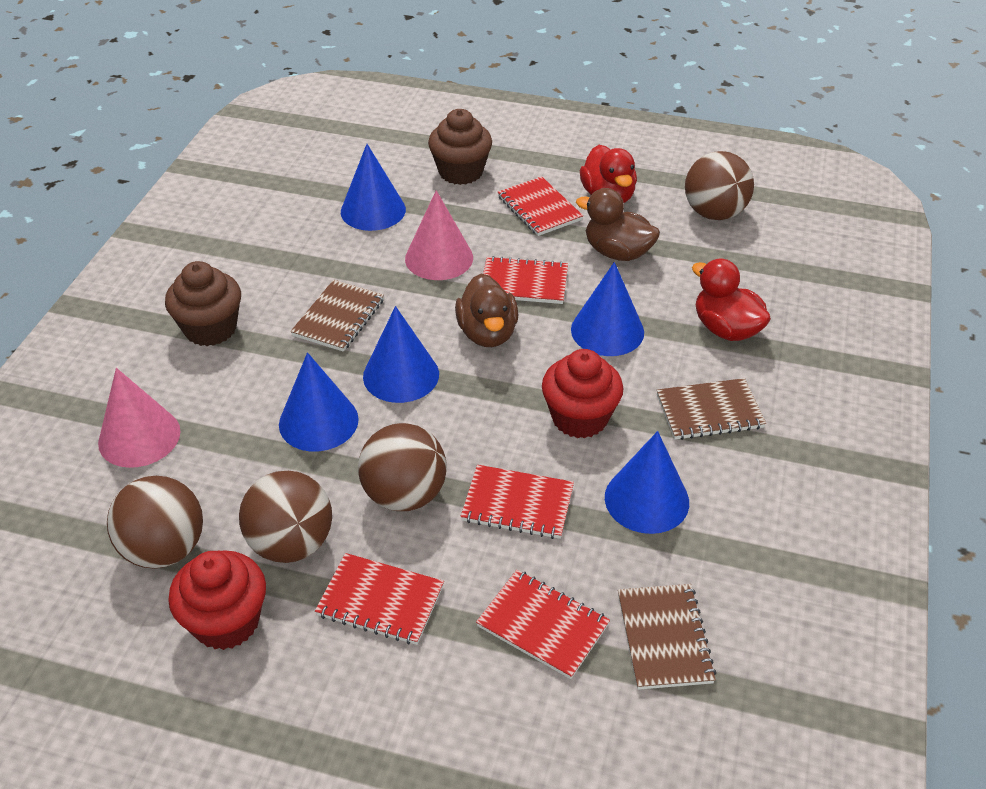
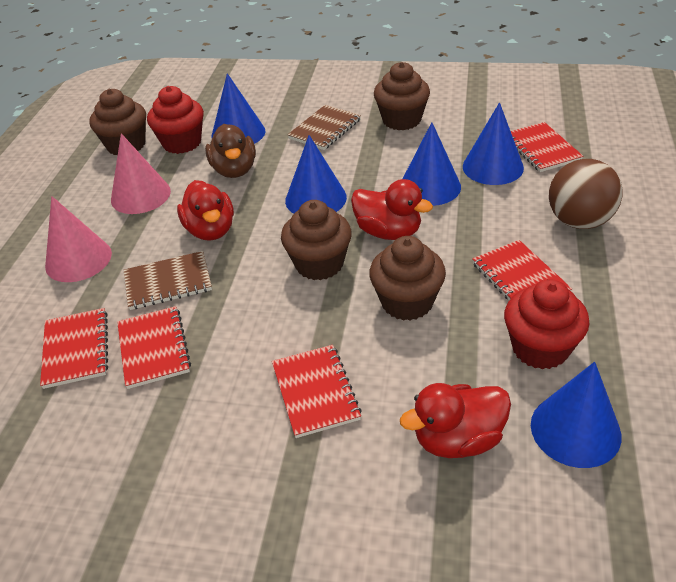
brown ball: 4 -> 1
brown cupcake: 2 -> 4
brown duck: 2 -> 1
brown notebook: 3 -> 2
red duck: 2 -> 3

